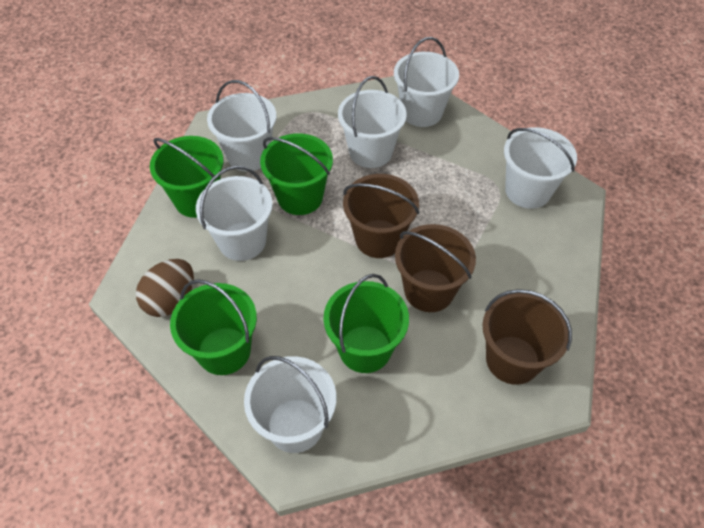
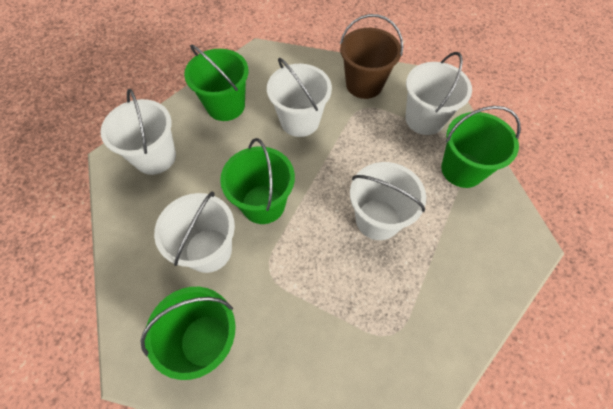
brown bucket: 3 -> 1
brown egg: 1 -> 0
white bucket: 6 -> 5

